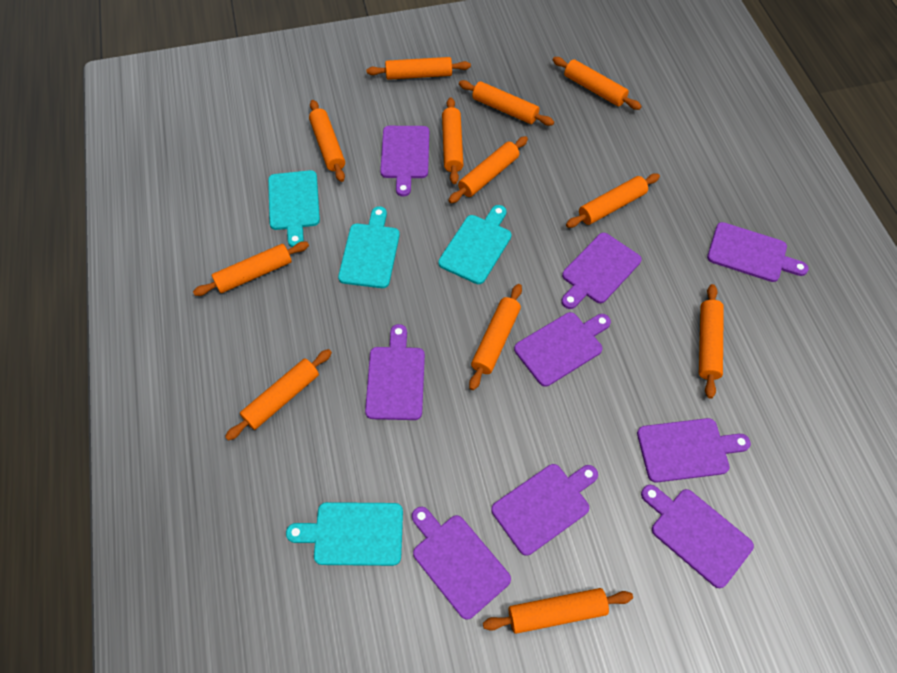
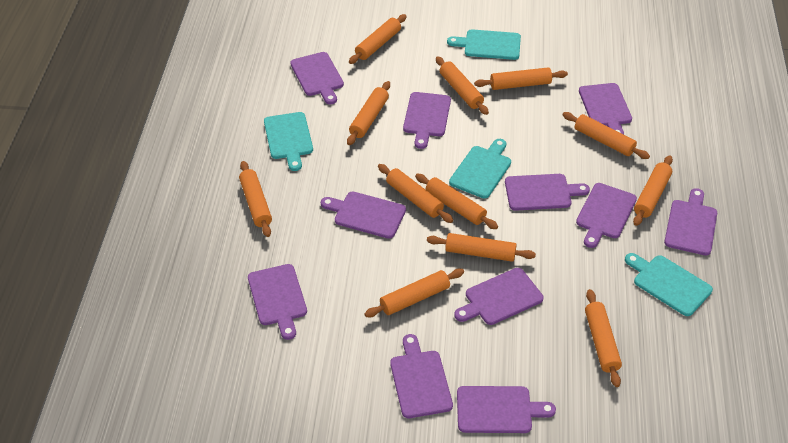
purple cutting board: 9 -> 11

